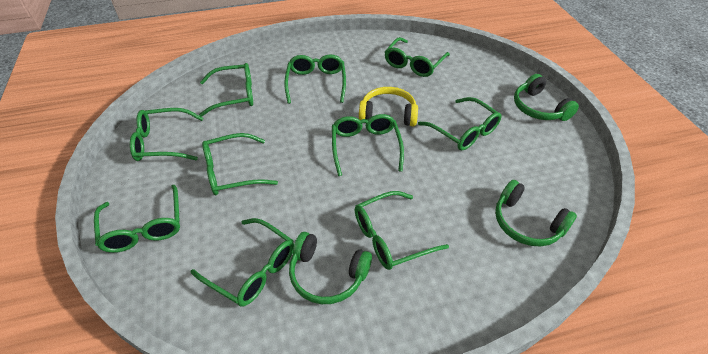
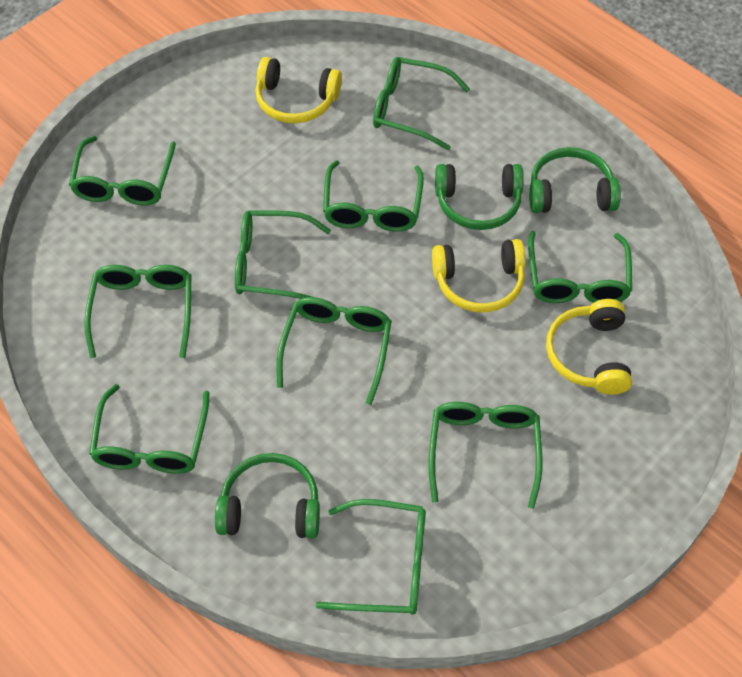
yellow headphones: 1 -> 3

